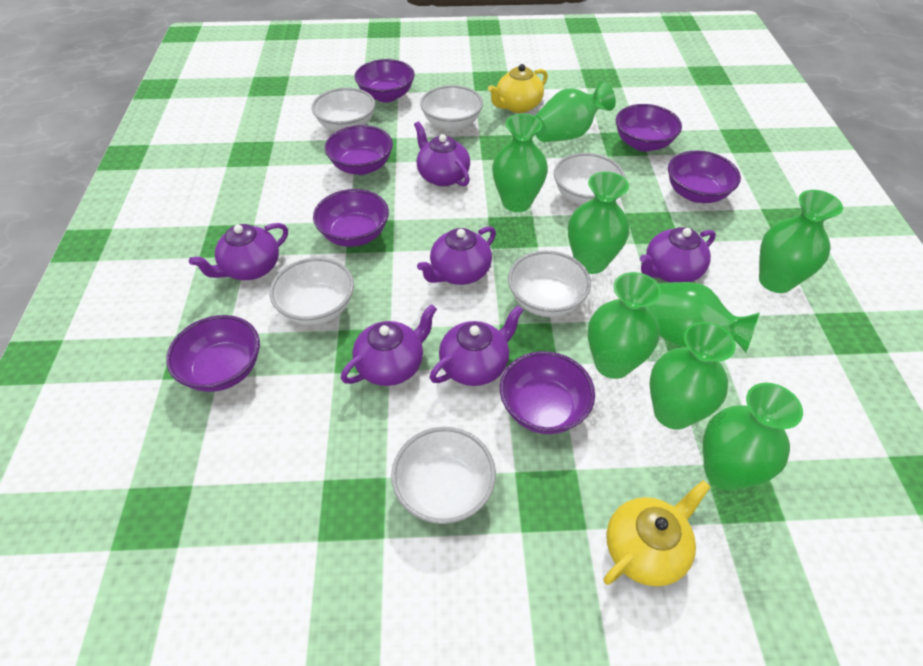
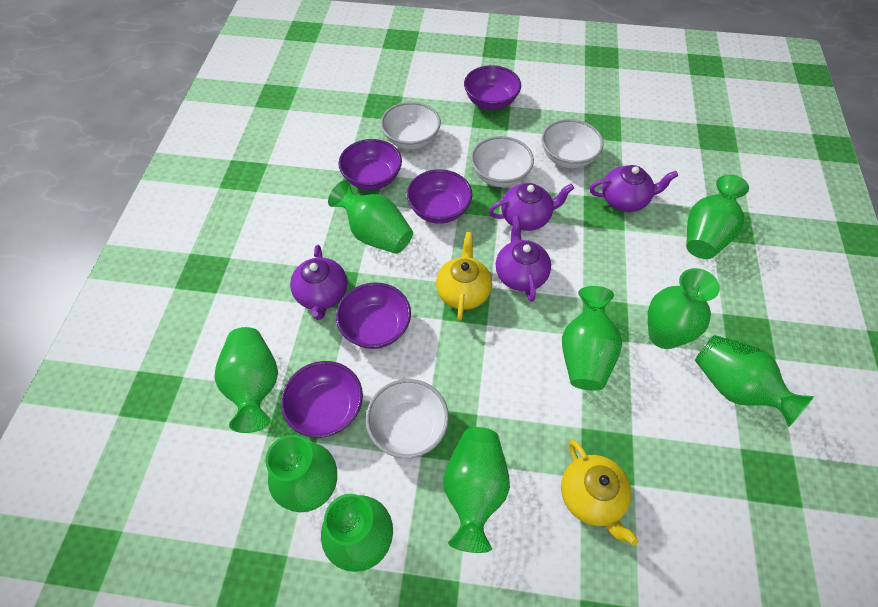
green vase: 8 -> 9
purple bowl: 7 -> 5
purple teapot: 6 -> 4
white bowl: 6 -> 4

